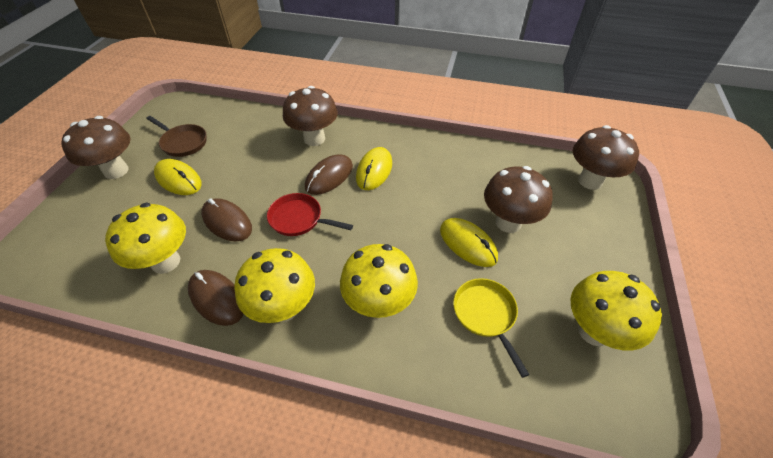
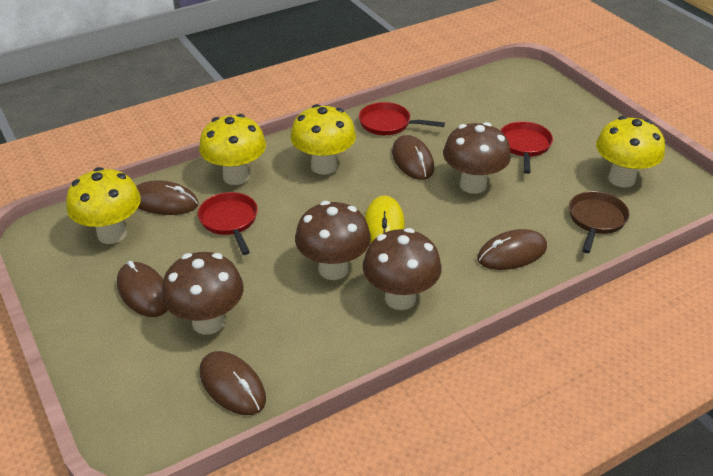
brown mouse: 3 -> 5
red pan: 1 -> 3
yellow mouse: 3 -> 1
yellow pan: 1 -> 0

